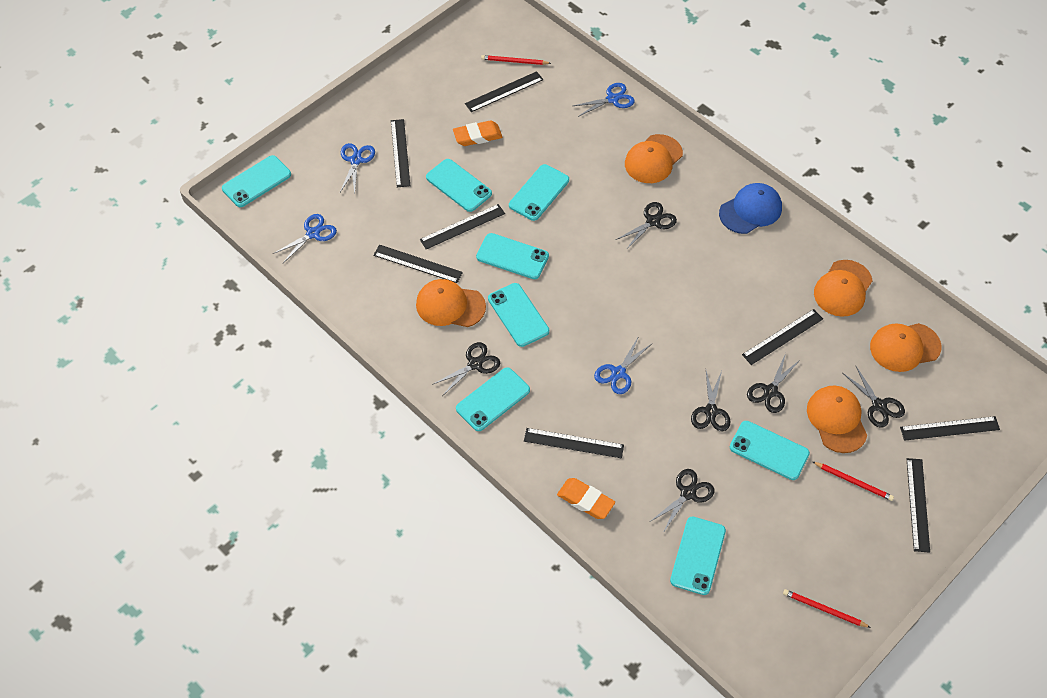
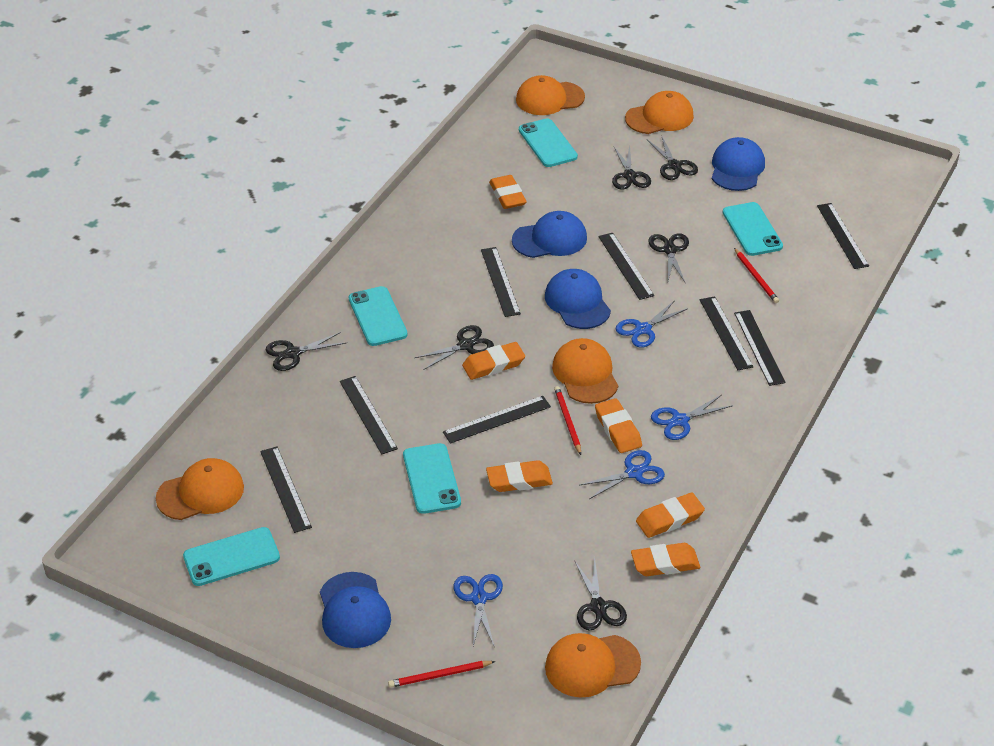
blue cap: 1 -> 4
orange eraser: 2 -> 6
turquoise phone: 8 -> 5

